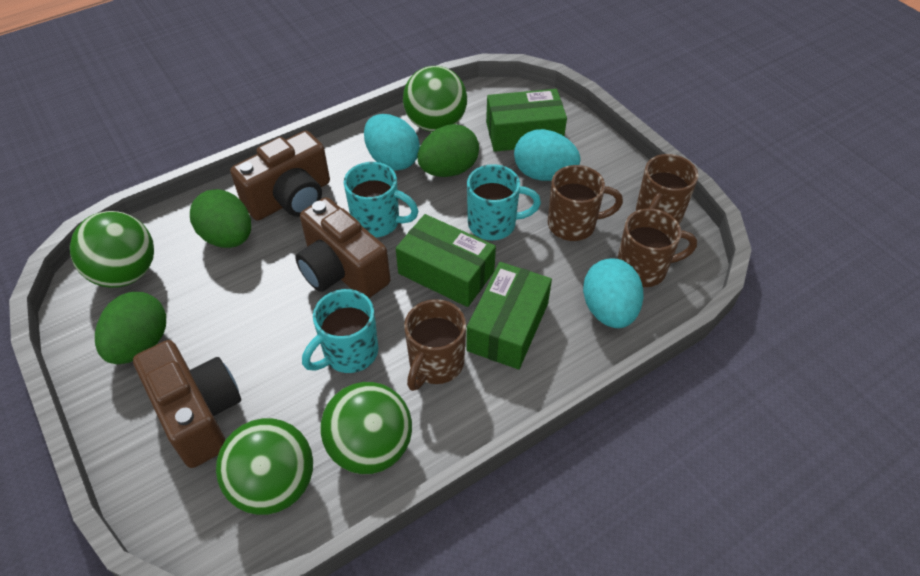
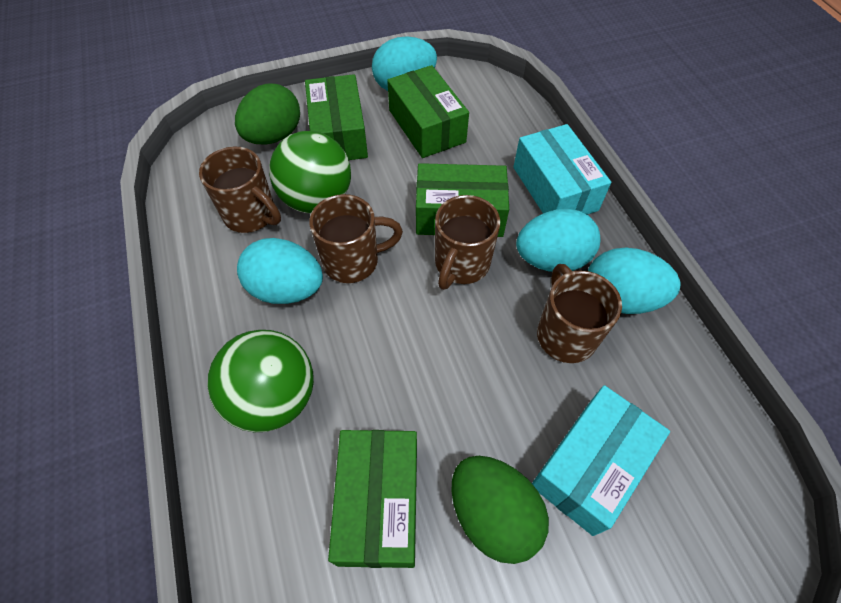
brown camera: 3 -> 0
green ball: 4 -> 2
green box: 3 -> 4
green egg: 3 -> 2
turquoise box: 0 -> 2
turquoise egg: 3 -> 4
turquoise mug: 3 -> 0

